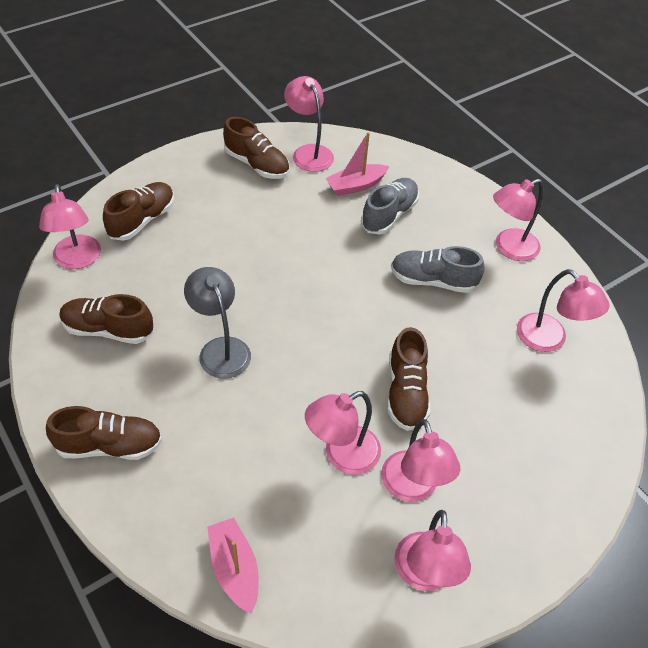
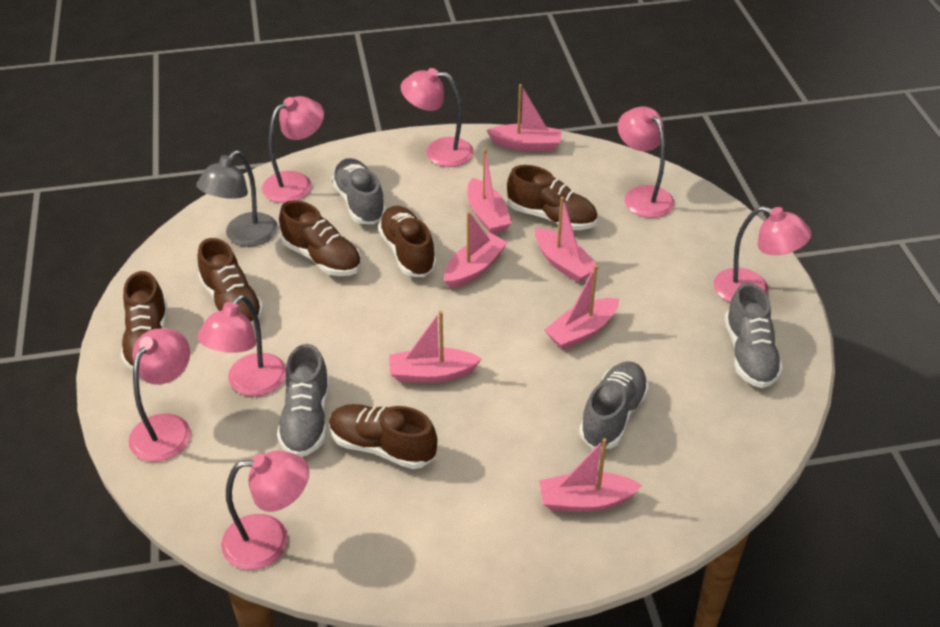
brown shoe: 5 -> 6
grey shoe: 2 -> 4
pink boat: 2 -> 7

